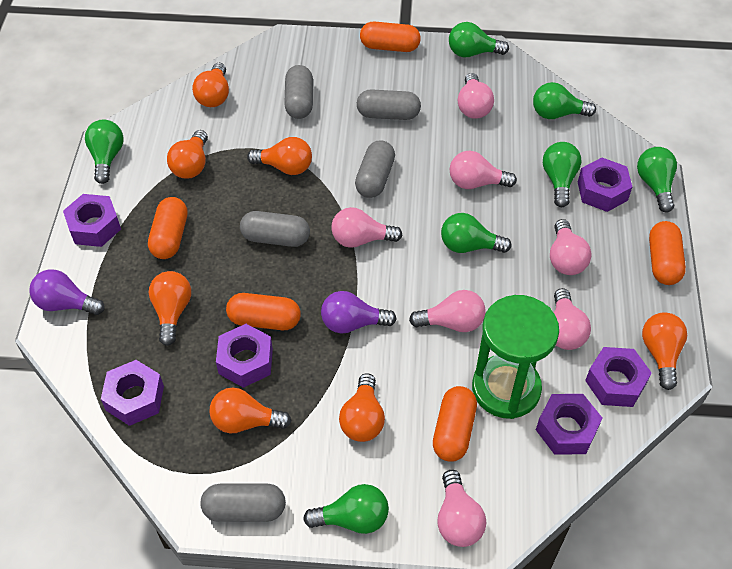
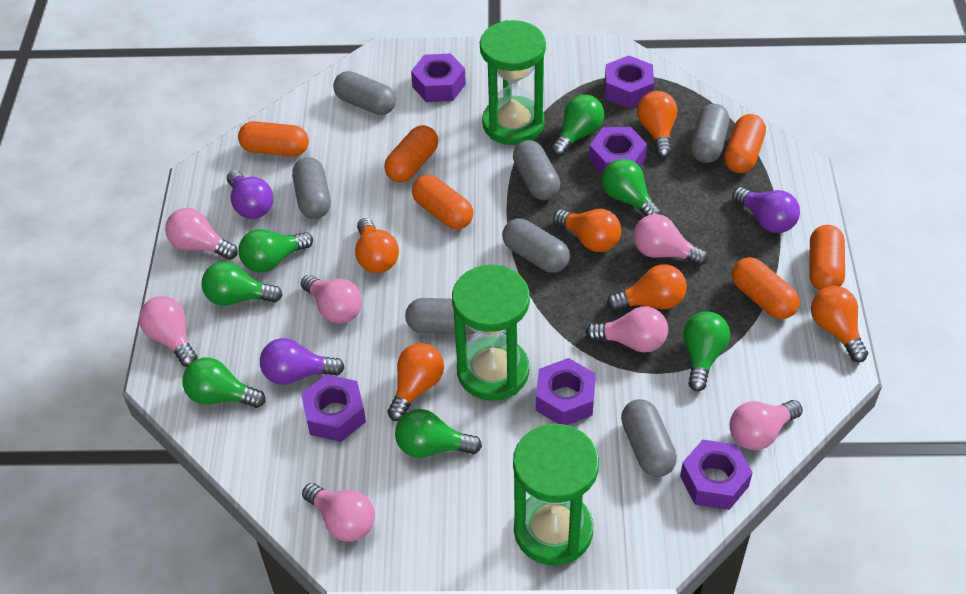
green hourglass: 1 -> 3
grey capsule: 5 -> 7
orange capsule: 5 -> 6
orange light bulb: 7 -> 6
purple light bulb: 2 -> 3

